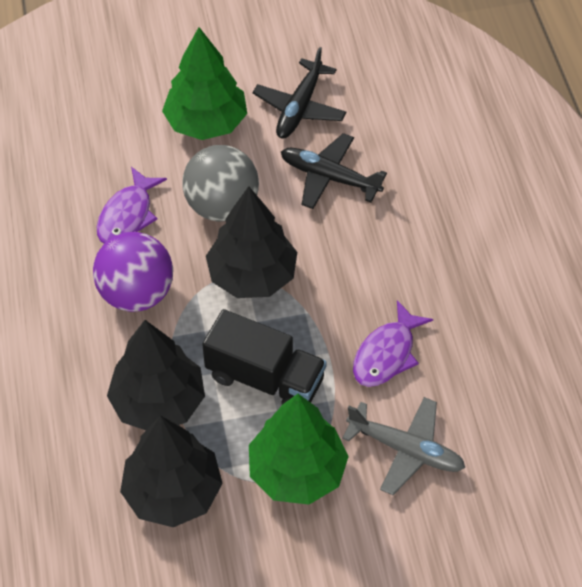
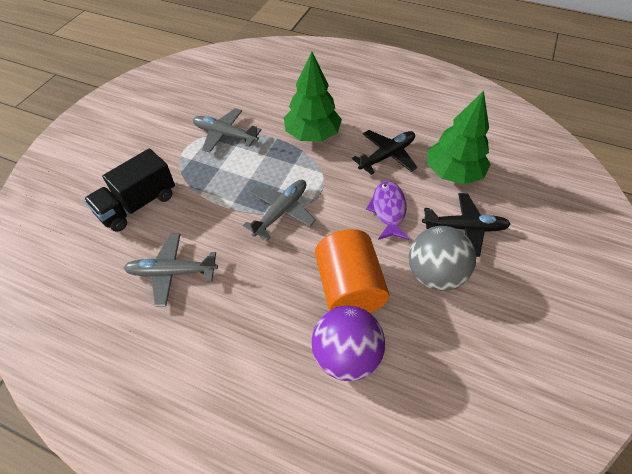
black tree: 3 -> 0
grey plane: 1 -> 3
orange cylinder: 0 -> 1
purple fish: 2 -> 1

